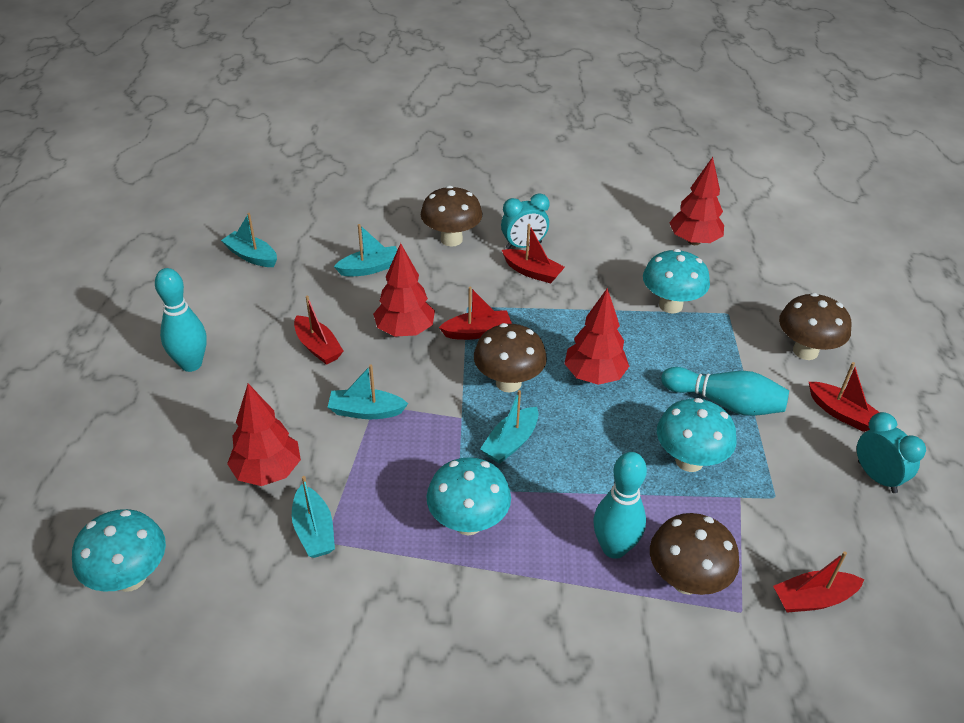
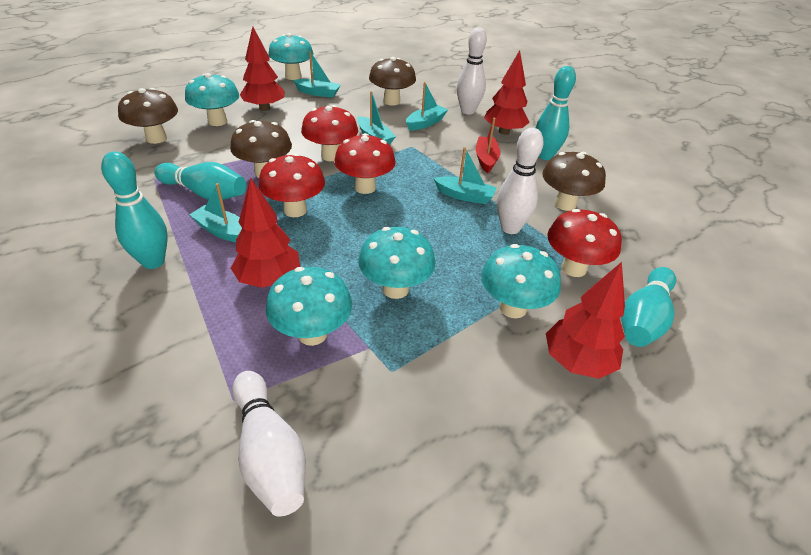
red boat: 5 -> 1
red mushroom: 0 -> 4
turquoise bowling pin: 3 -> 4
turquoise clock: 2 -> 0
turquoise mushroom: 4 -> 5
white bowling pin: 0 -> 3

